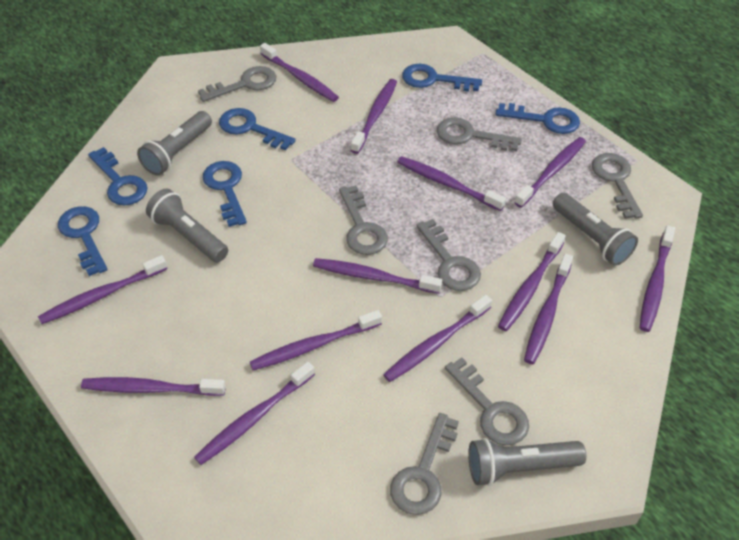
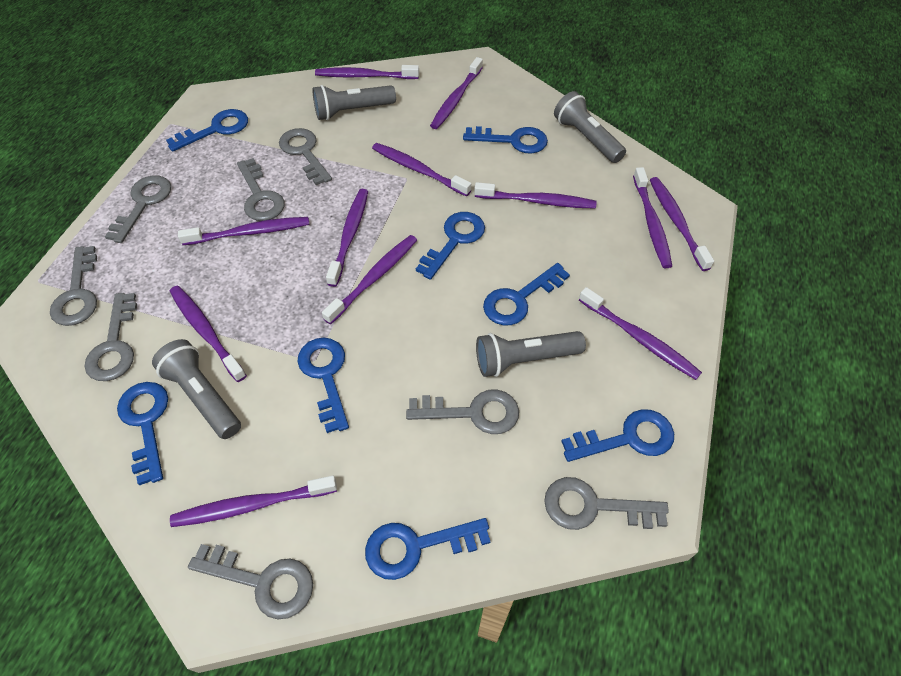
blue key: 6 -> 8
grey key: 7 -> 8
purple toothbrush: 13 -> 12

